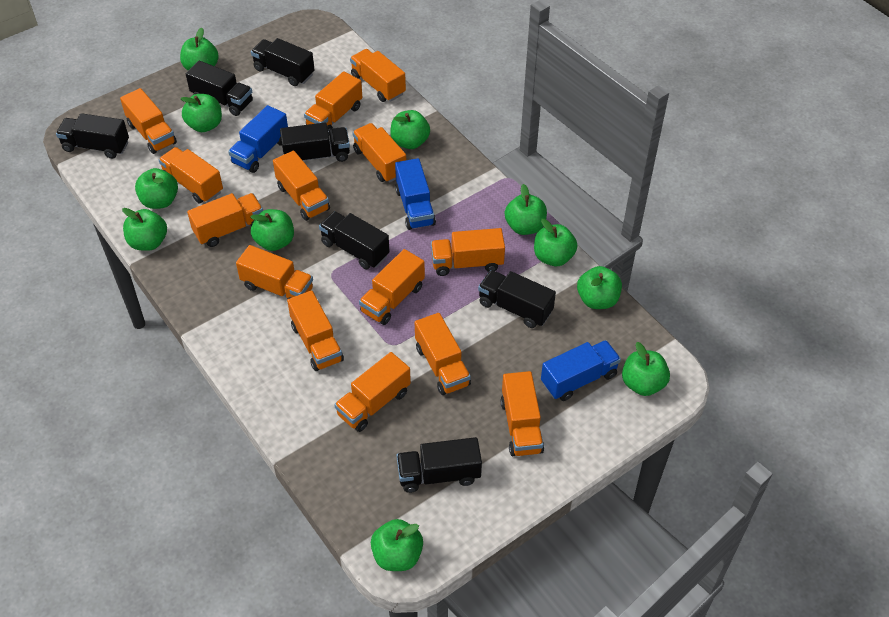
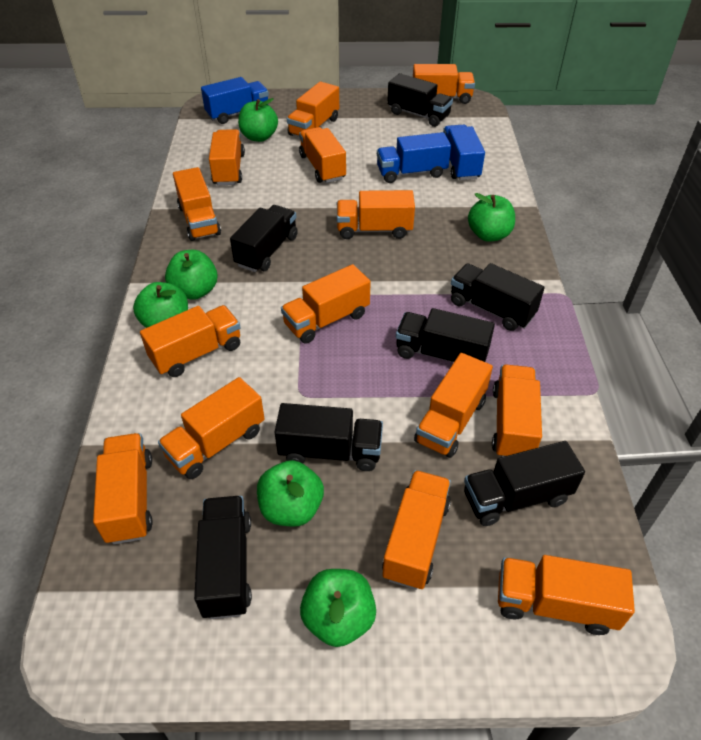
green apple: 11 -> 6

